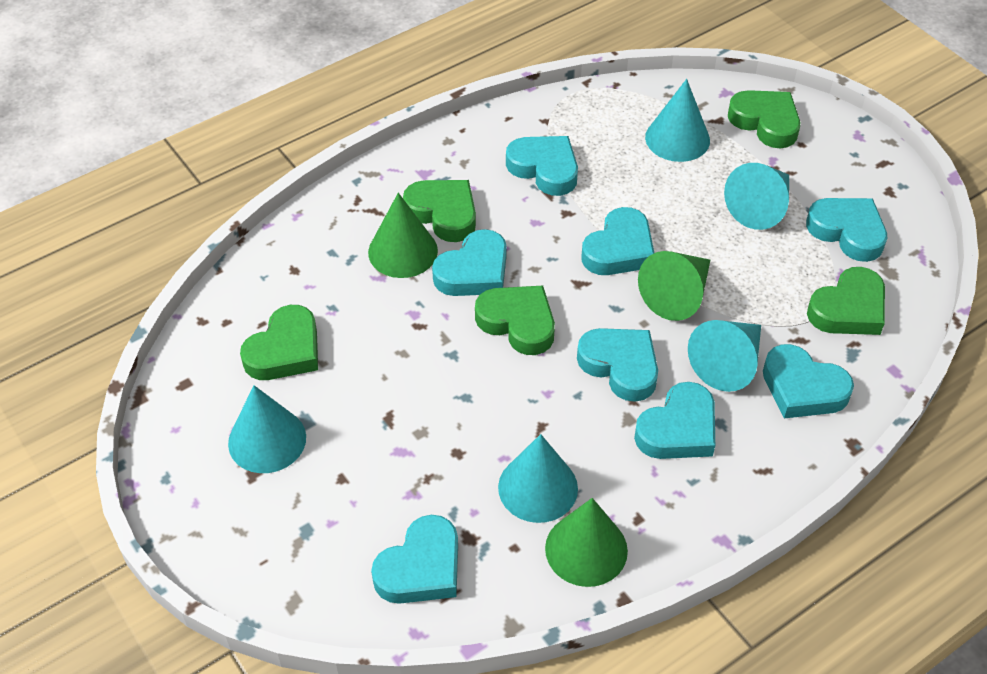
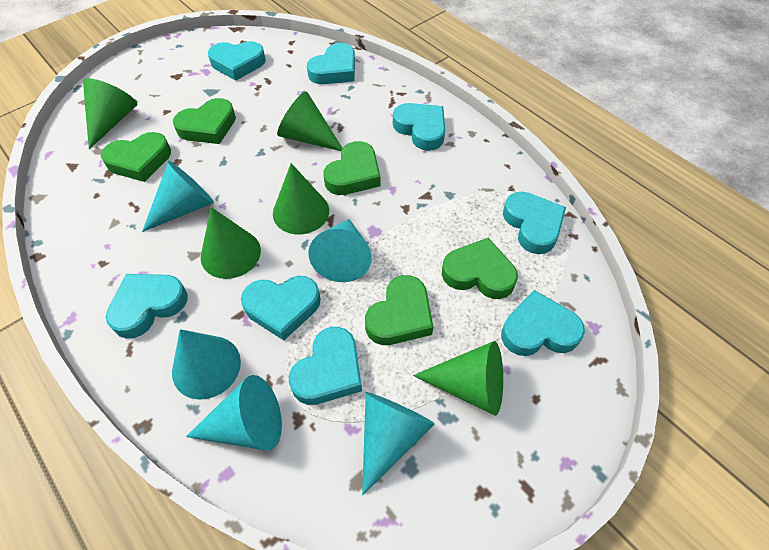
green cone: 3 -> 5

